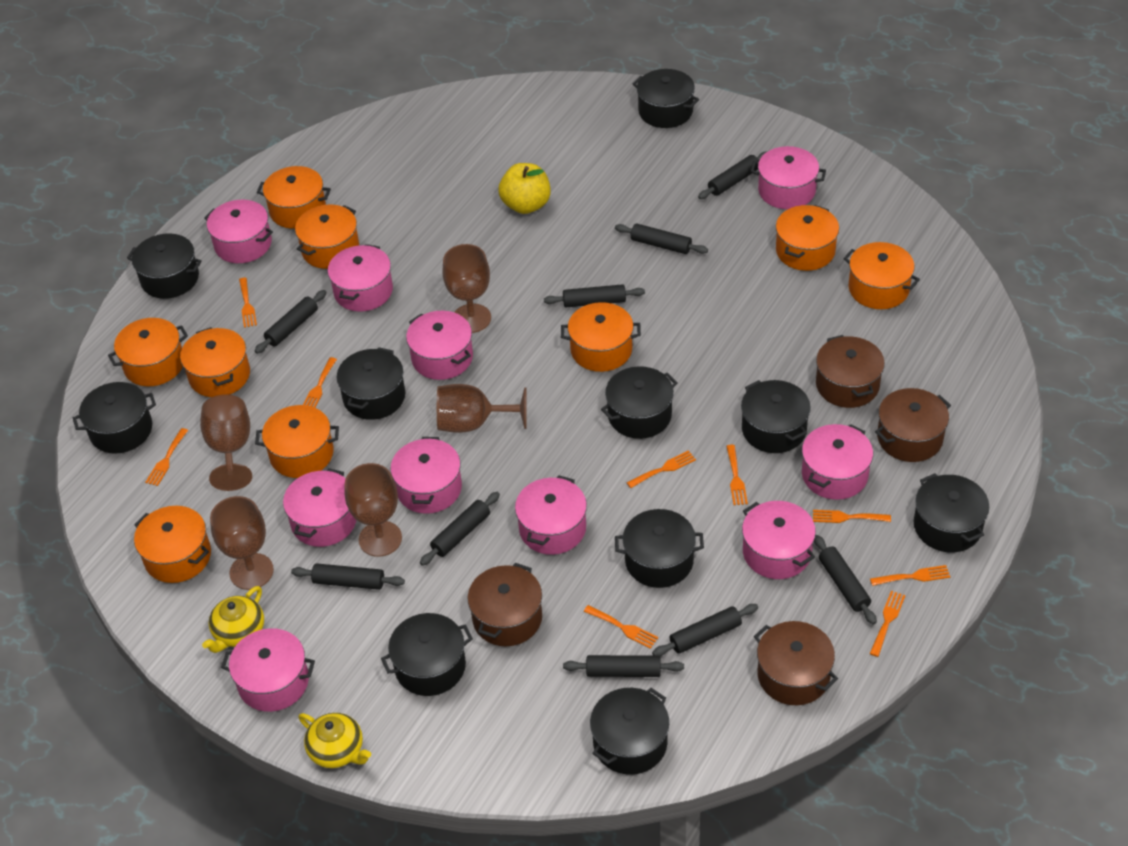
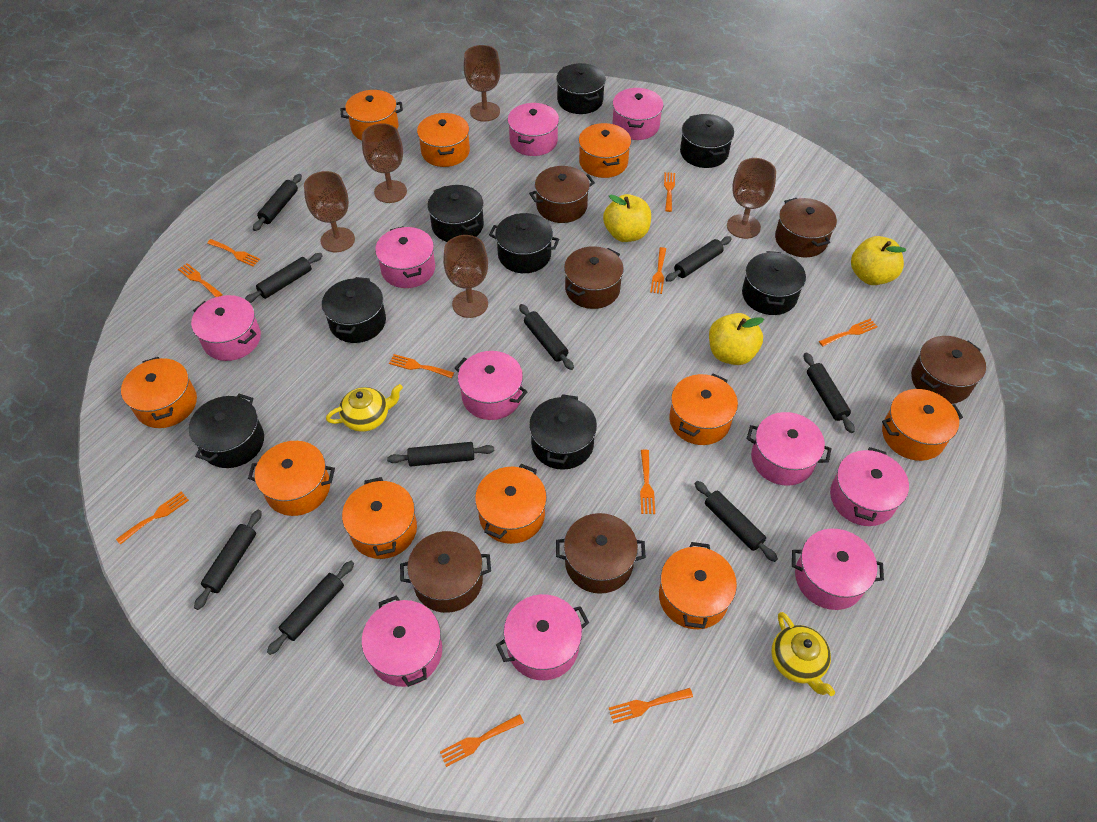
black pot: 10 -> 8
brown pot: 4 -> 6
orange fork: 9 -> 10
orange pot: 9 -> 10
yellow apple: 1 -> 3

